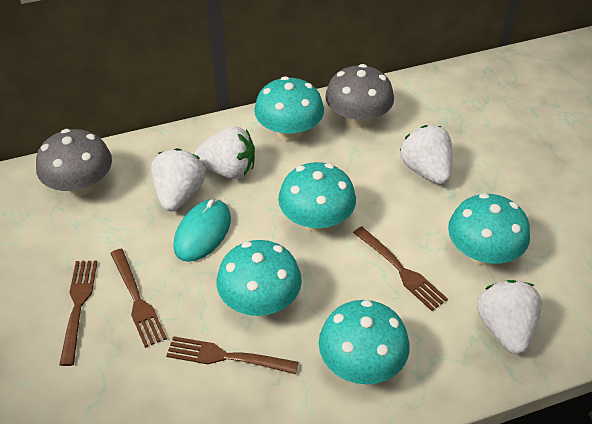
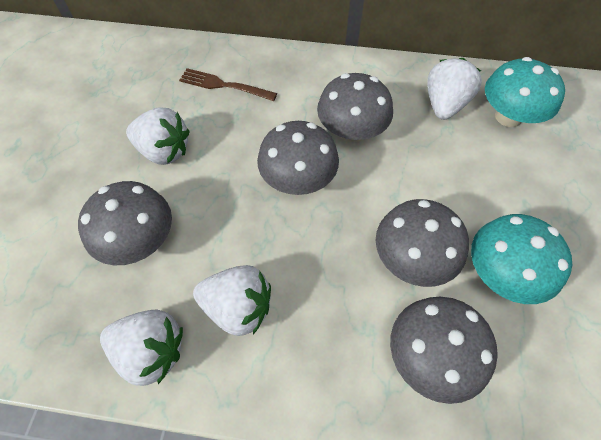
brown fork: 4 -> 1
grey mushroom: 2 -> 5
turquoise mouse: 1 -> 0
turquoise mushroom: 5 -> 2

